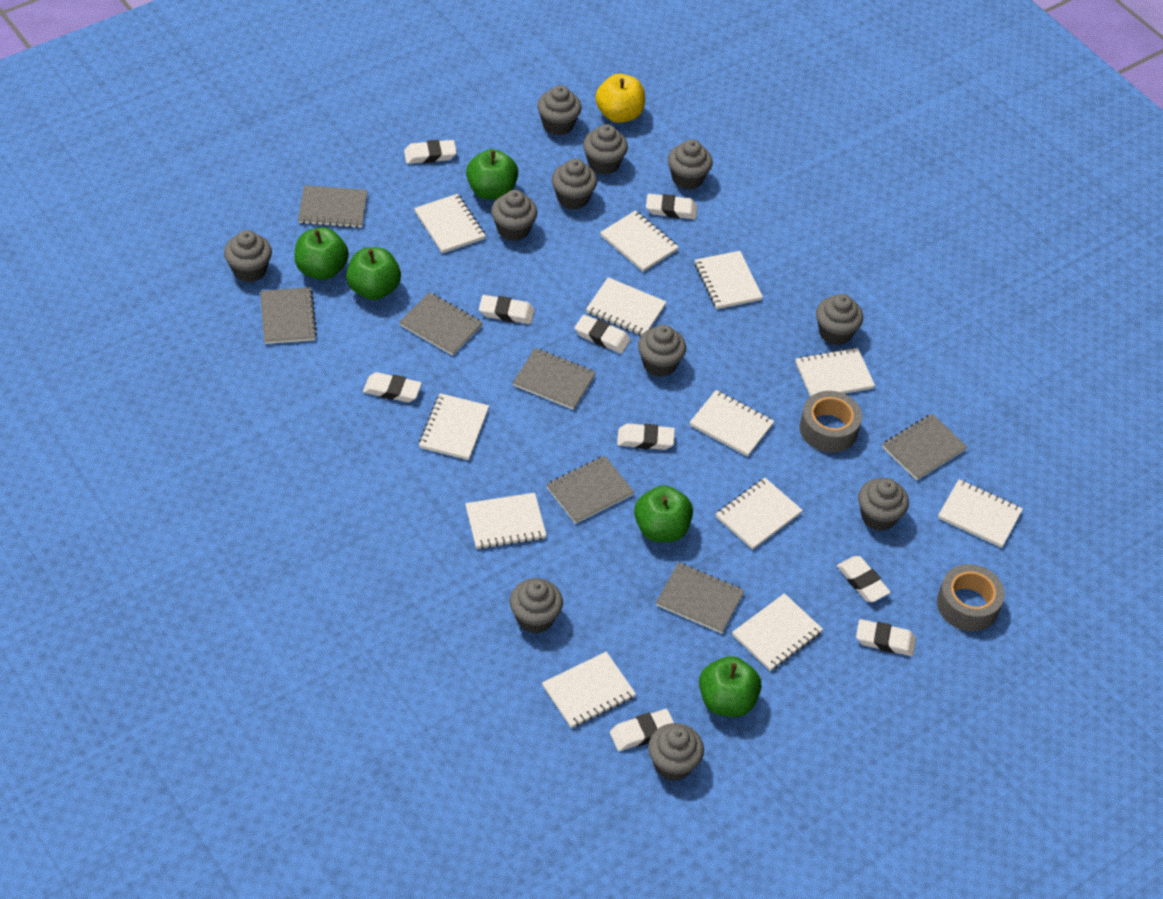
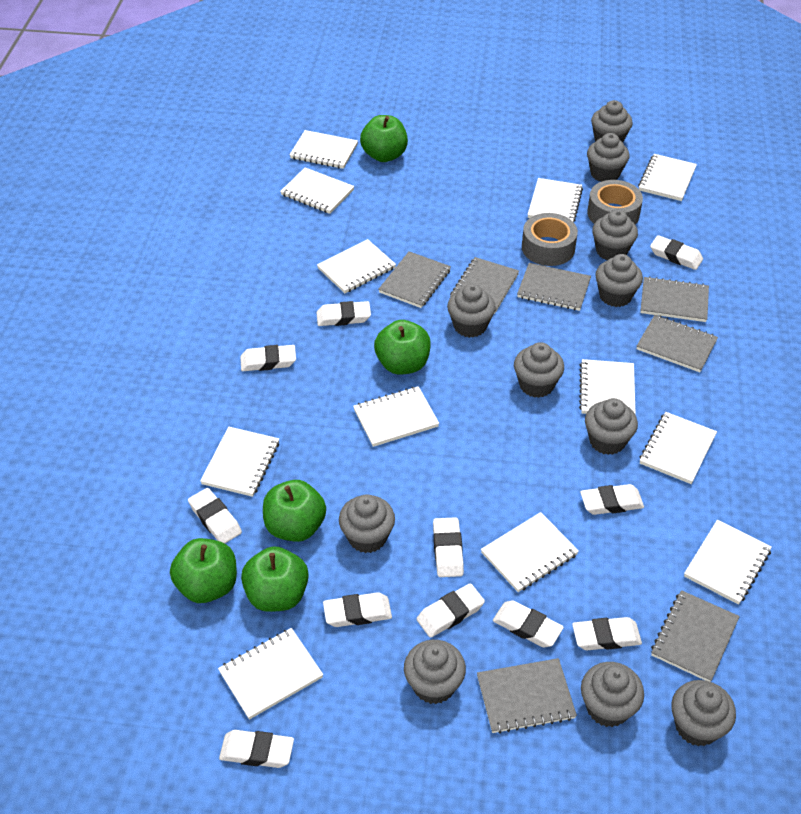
white eraser: 9 -> 11
yellow apple: 1 -> 0

